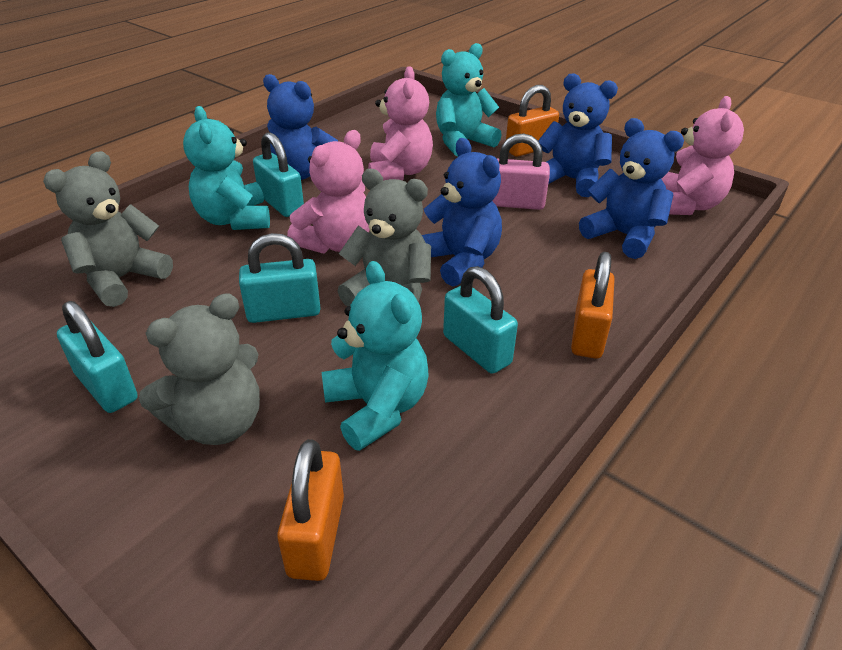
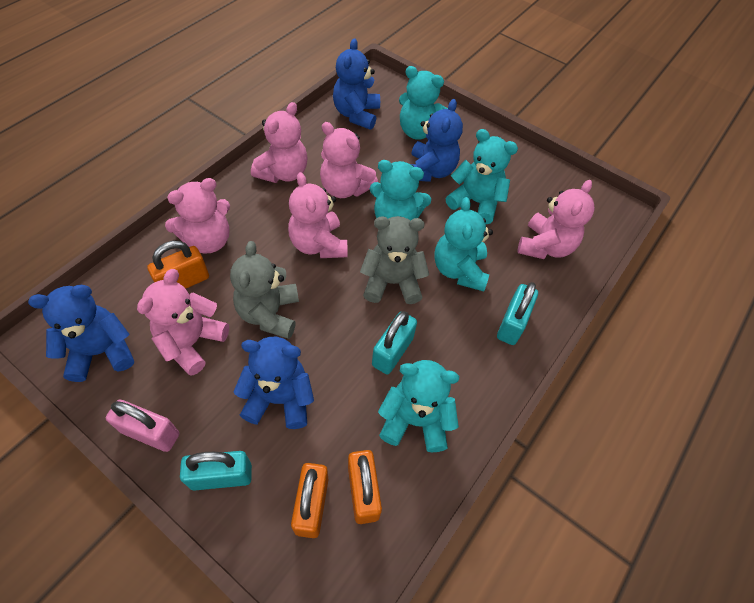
grey teddy bear: 3 -> 2
pink teddy bear: 3 -> 6
turquoise padlock: 4 -> 3
turquoise teddy bear: 3 -> 5

